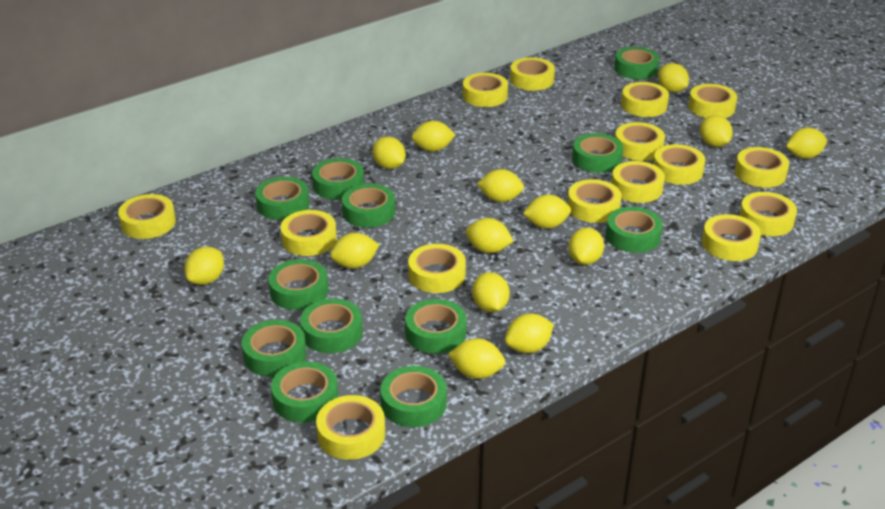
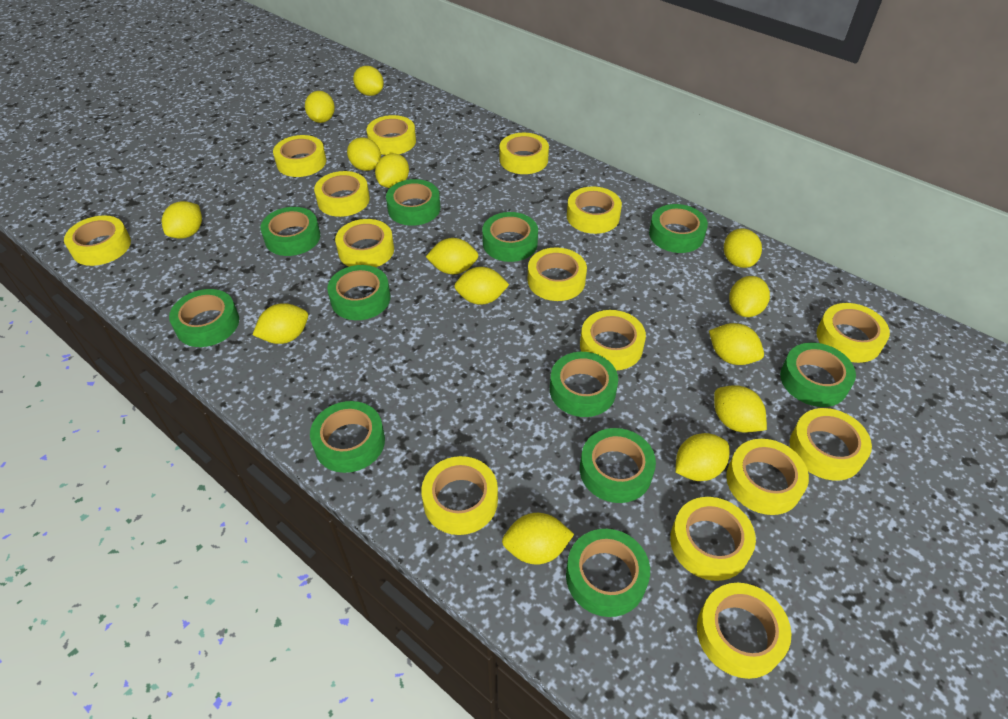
green tape: 12 -> 11

